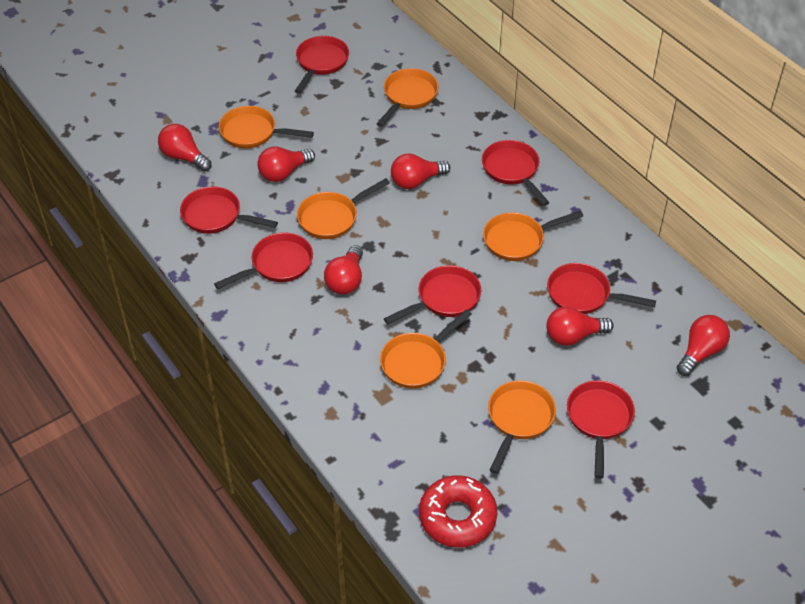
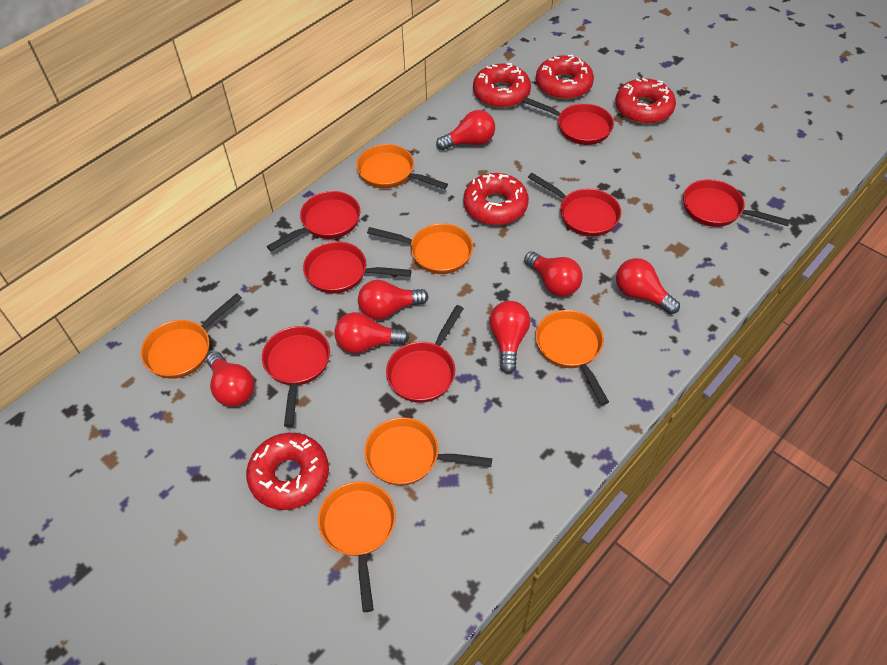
red donut: 1 -> 5
red light bulb: 6 -> 7

